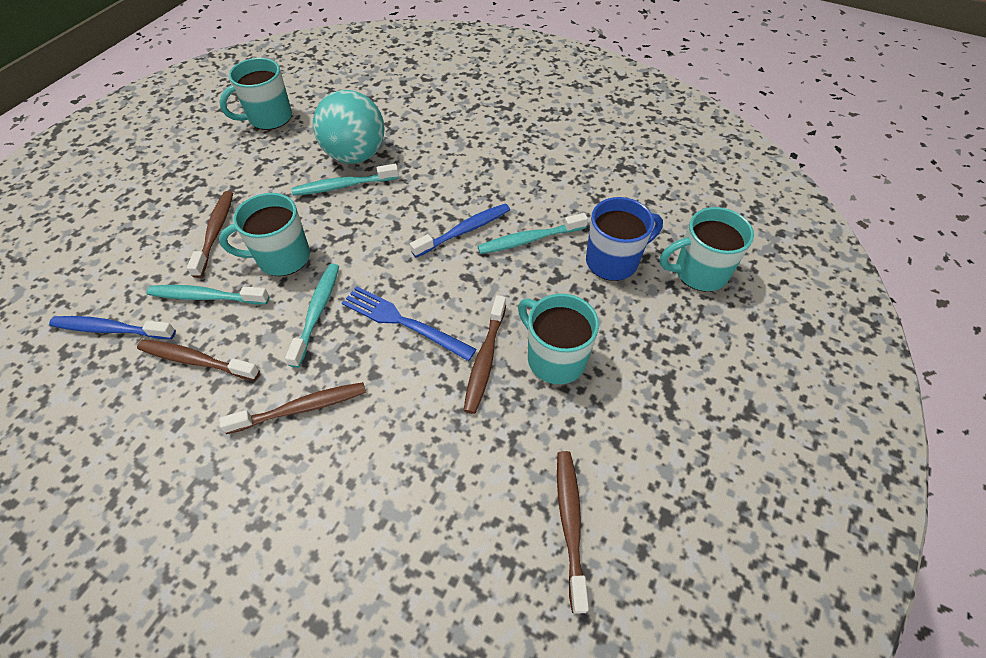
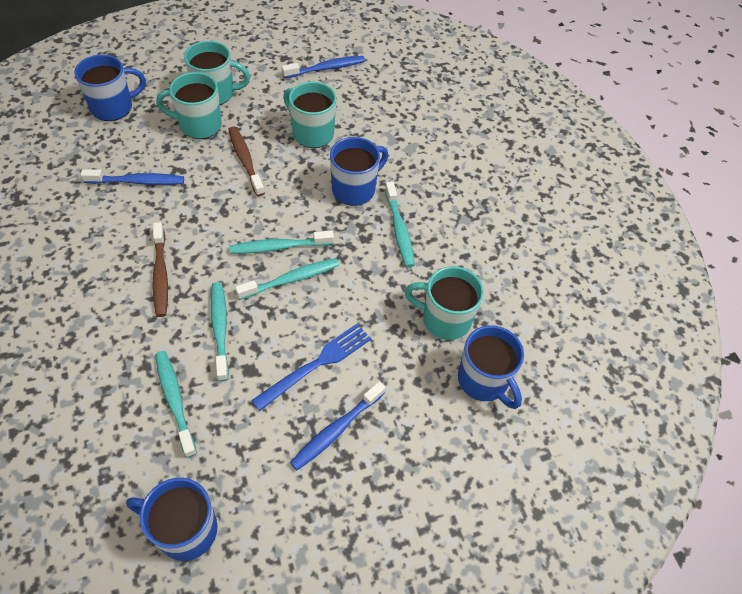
blue mug: 1 -> 4
blue toothbrush: 2 -> 3
brown toothbrush: 5 -> 2
turquoise ball: 1 -> 0
turquoise toothbrush: 4 -> 5

